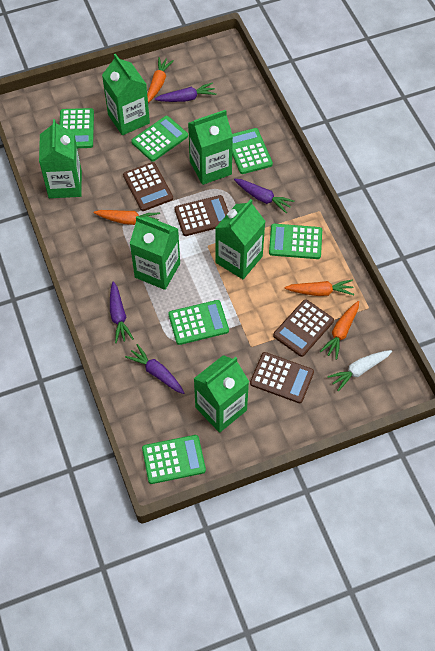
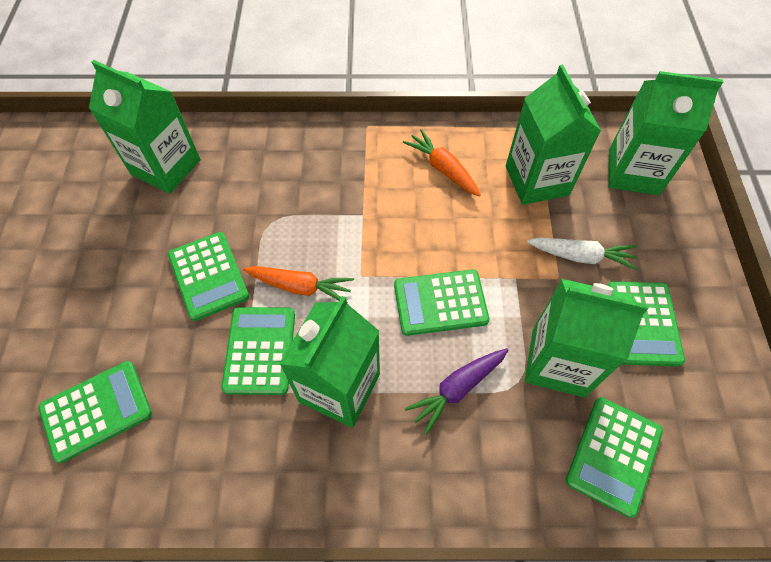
brown calculator: 4 -> 0
green carton: 6 -> 5
orange carrot: 4 -> 2
purple carrot: 4 -> 1

